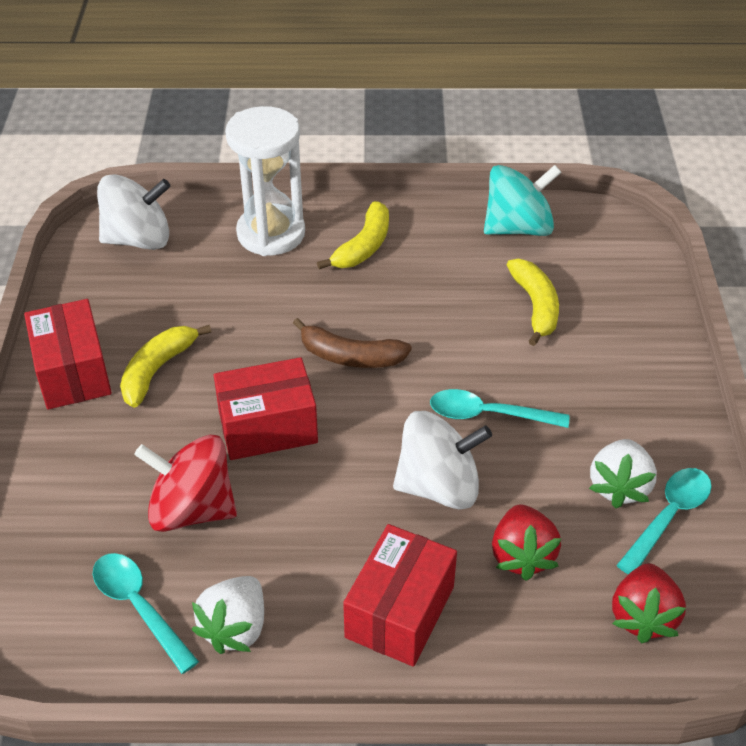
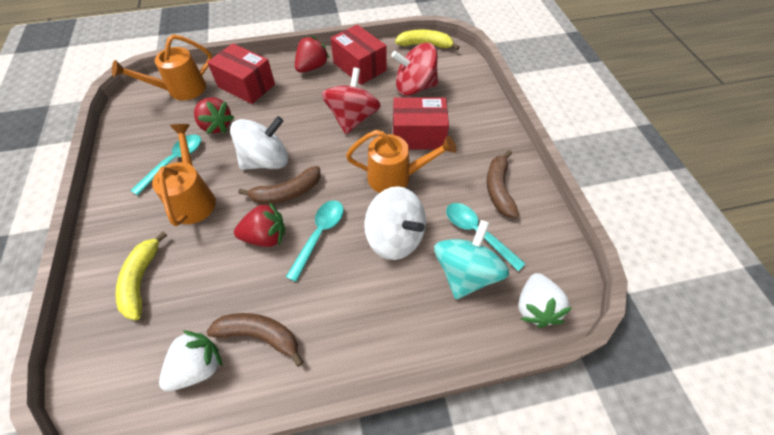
brown banana: 1 -> 3
orange watering can: 0 -> 3
red spinning top: 1 -> 2
red strawberry: 2 -> 3
white hourglass: 1 -> 0
yellow banana: 3 -> 2

